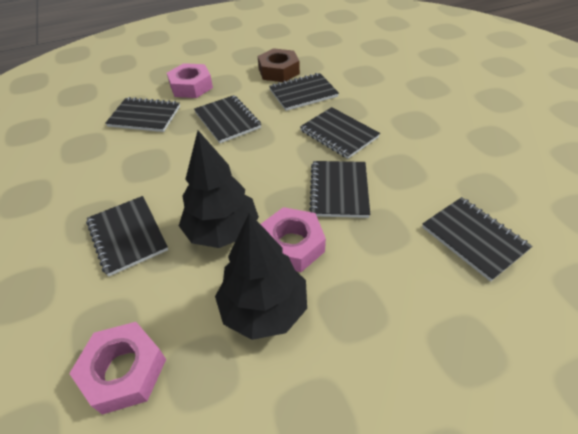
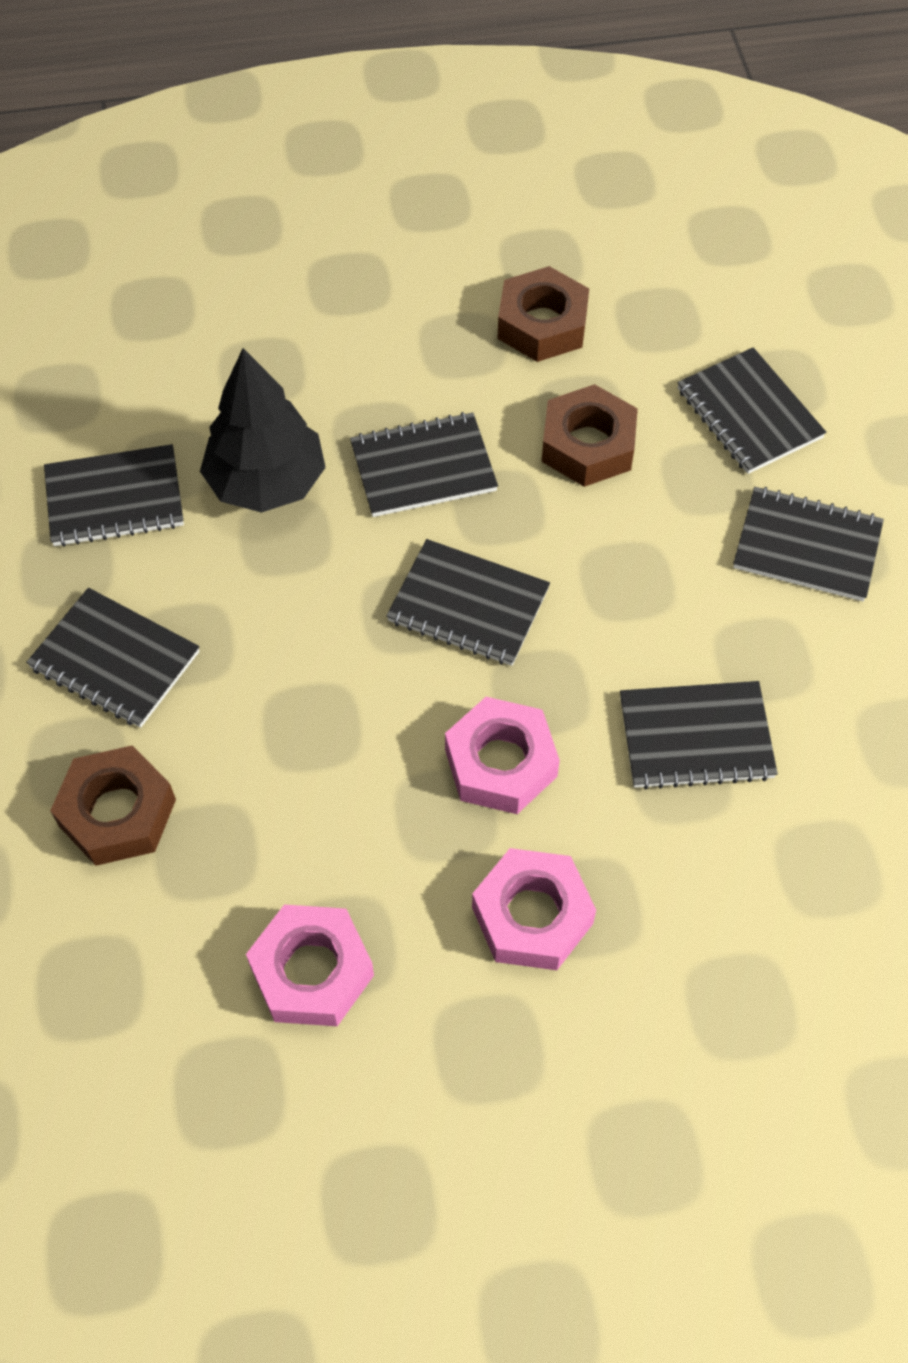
black tree: 2 -> 1
brown nut: 1 -> 3

